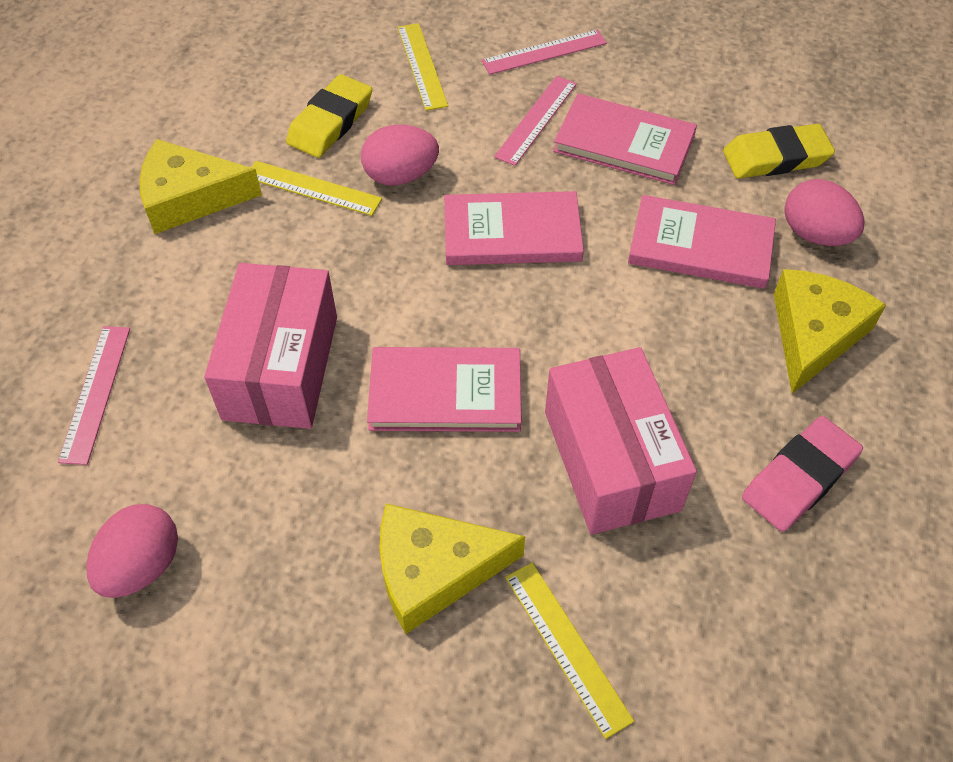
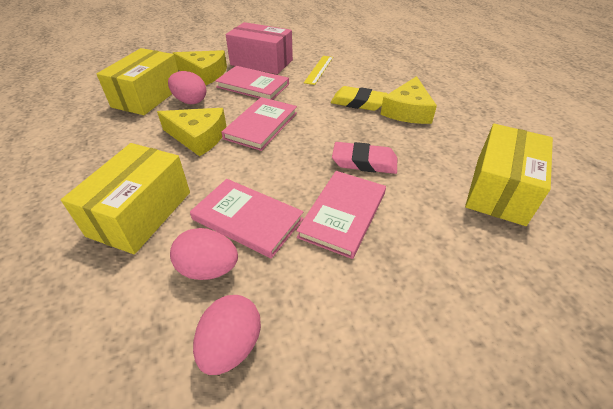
pink box: 2 -> 1
pink ruler: 3 -> 0
yellow box: 0 -> 3
yellow eraser: 2 -> 1
yellow ruler: 3 -> 1

